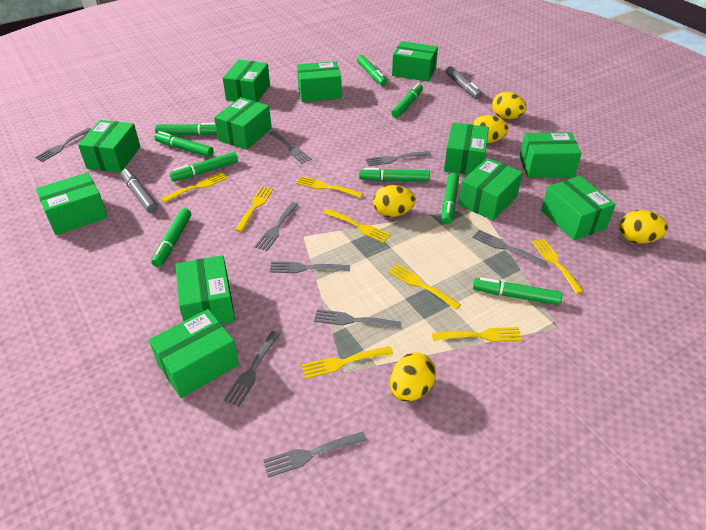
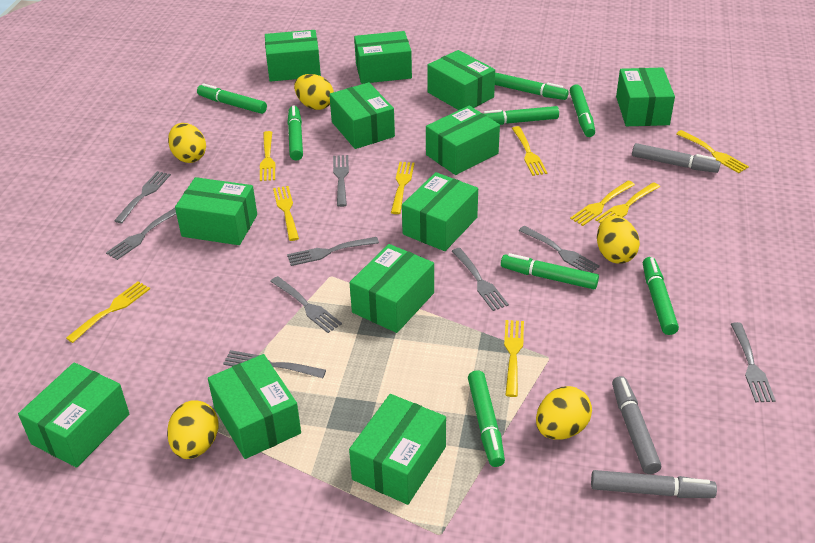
green marker: 9 -> 8
grey marker: 2 -> 3
yellow fork: 8 -> 9

